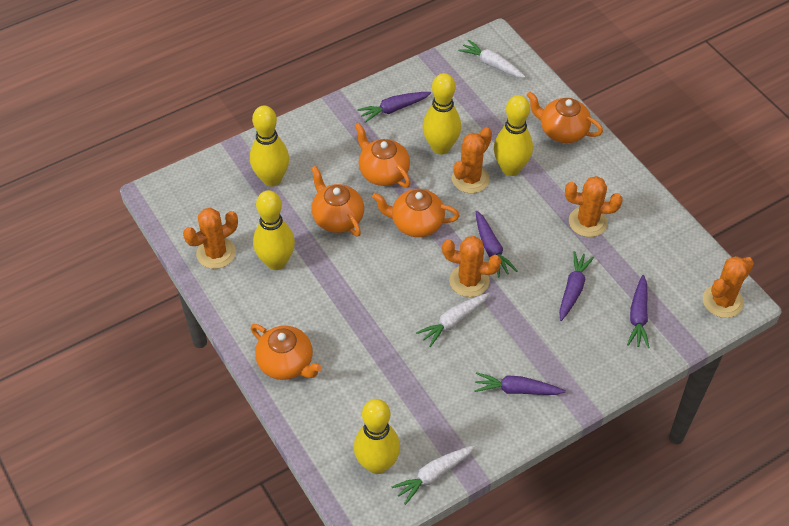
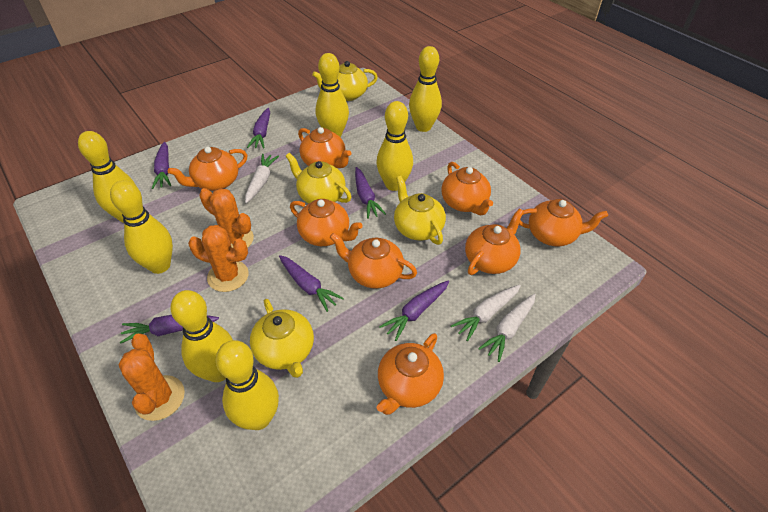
orange cactus: 5 -> 3
orange teapot: 5 -> 8
purple carrot: 5 -> 6
yellow bowling pin: 5 -> 7
yellow teapot: 0 -> 4

